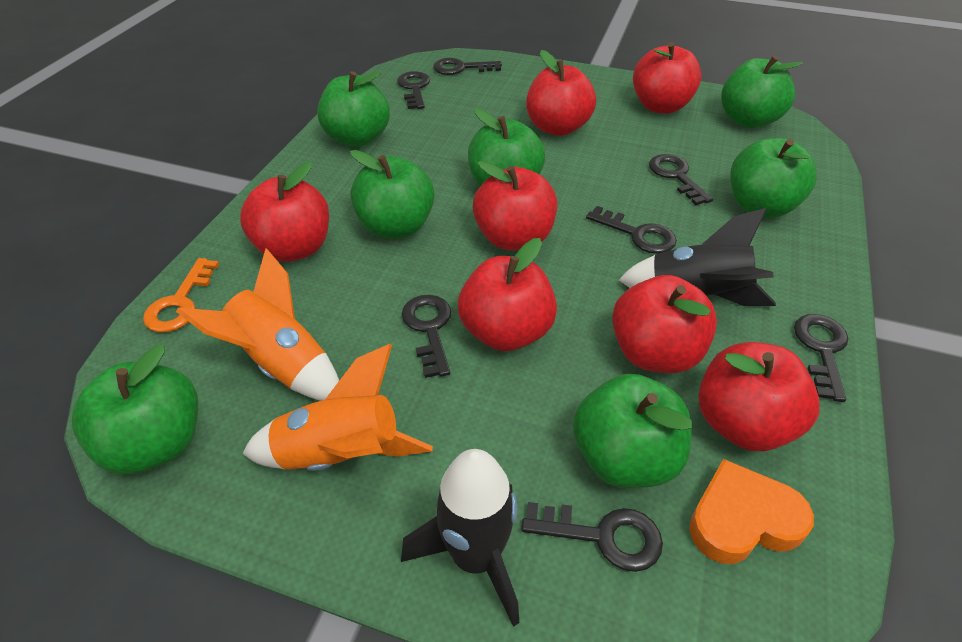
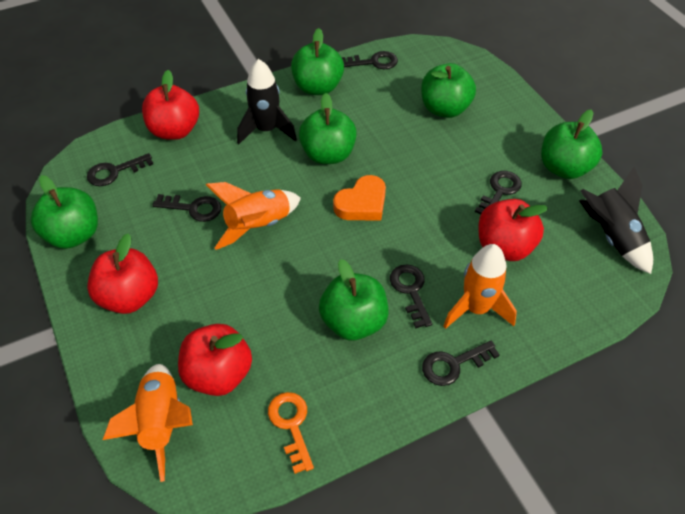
black key: 7 -> 6
green apple: 7 -> 6
orange rocket: 2 -> 3
red apple: 7 -> 4

